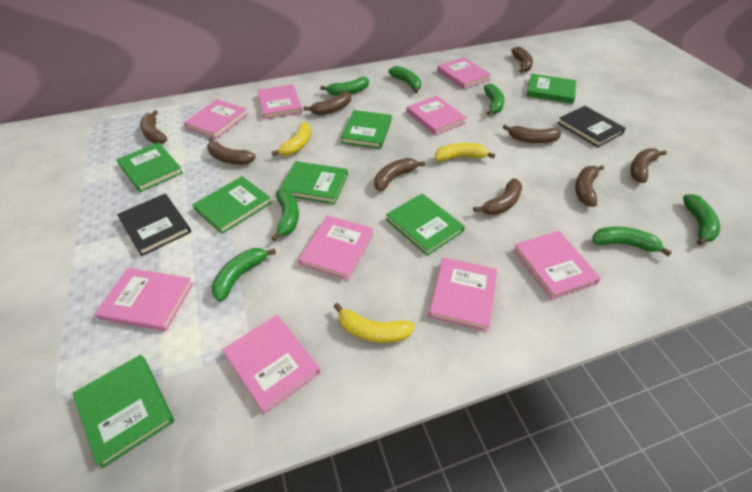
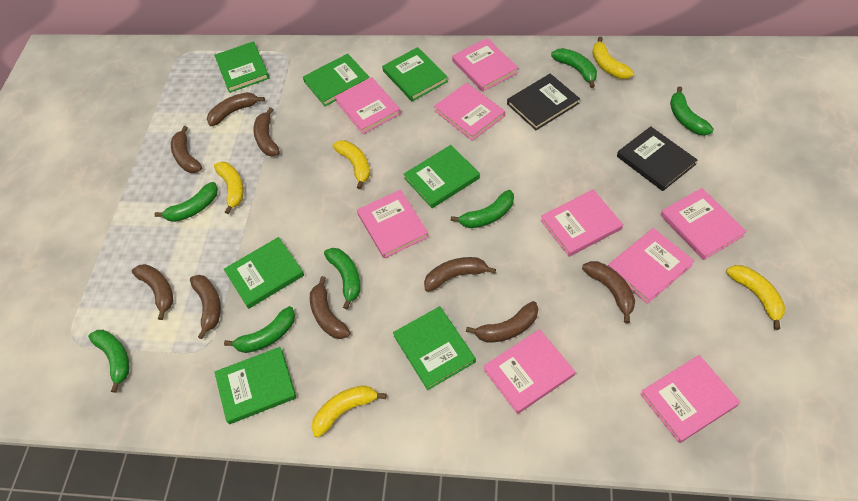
yellow banana: 3 -> 5

